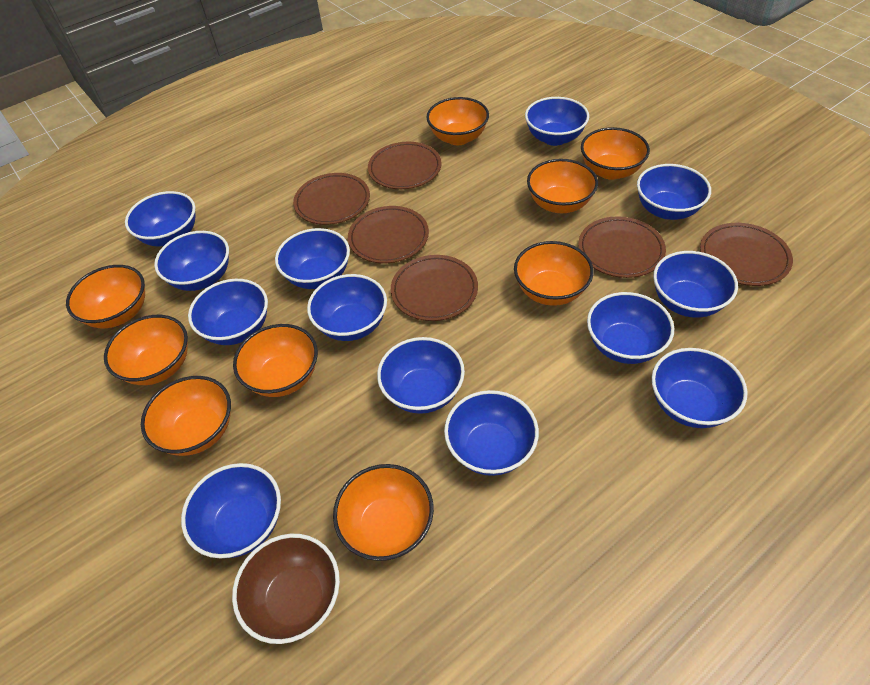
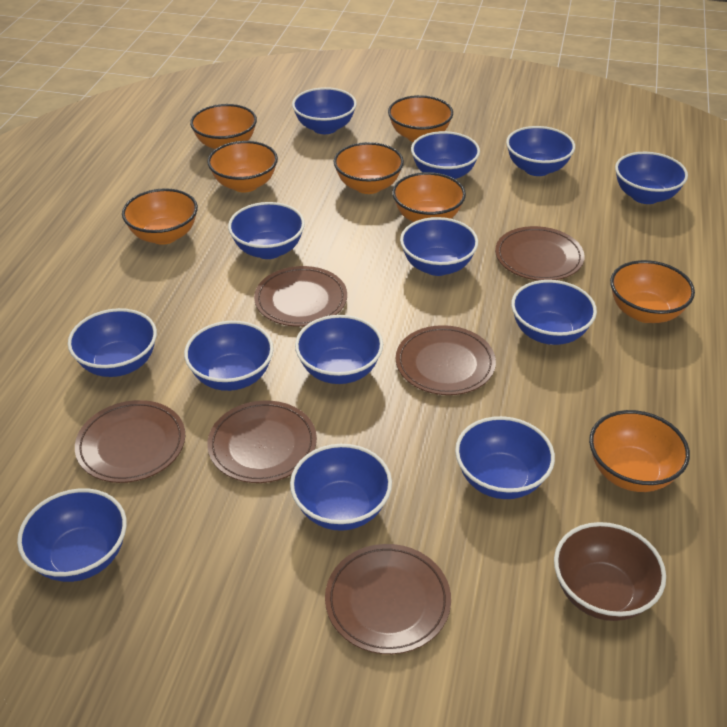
orange bowl: 9 -> 8

